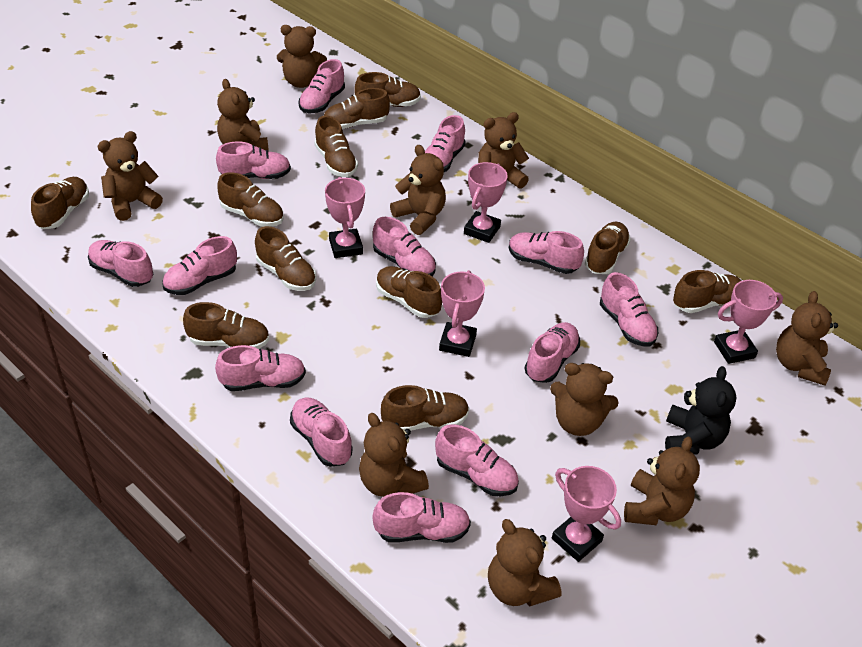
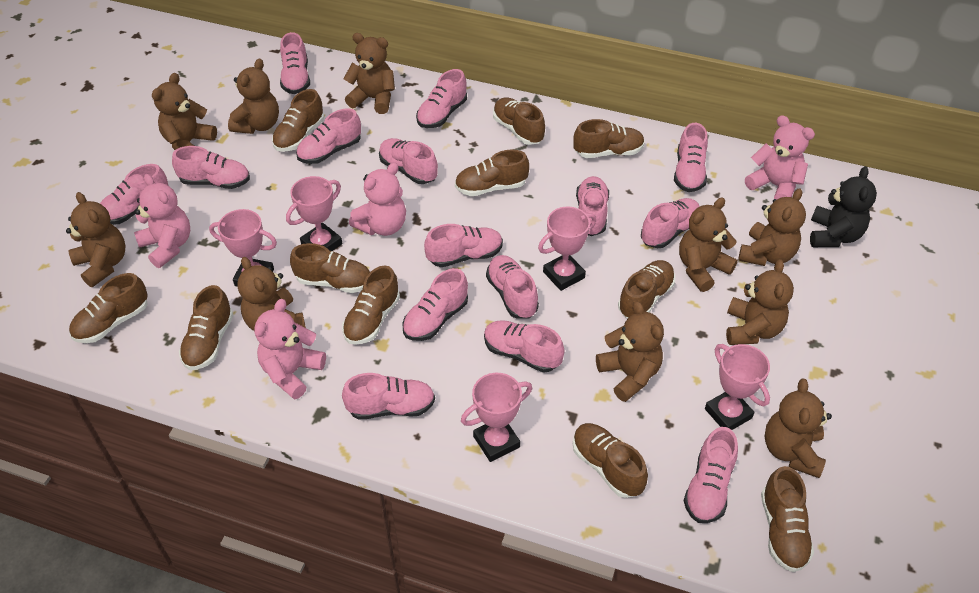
pink shoe: 13 -> 15
pink teddy bear: 0 -> 4

